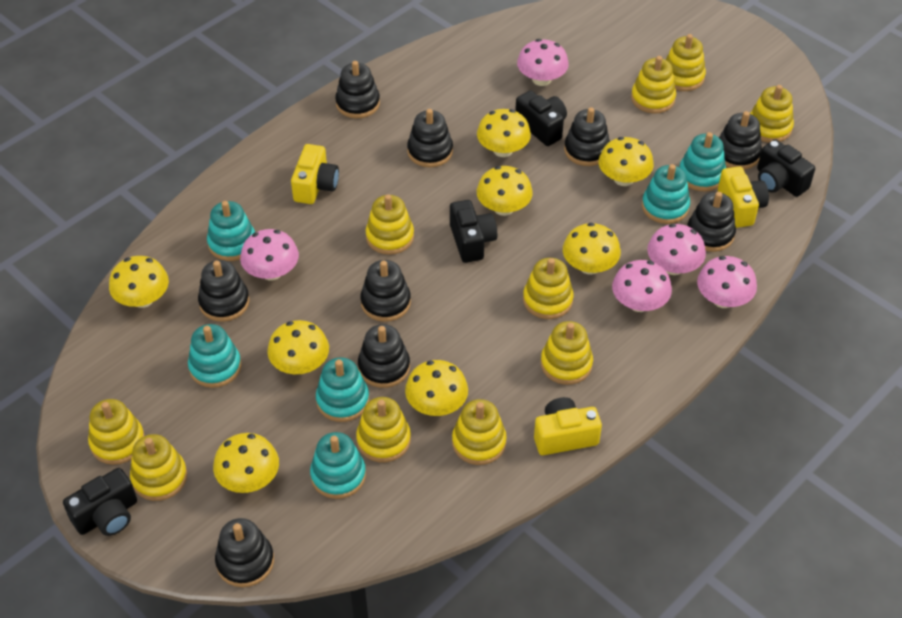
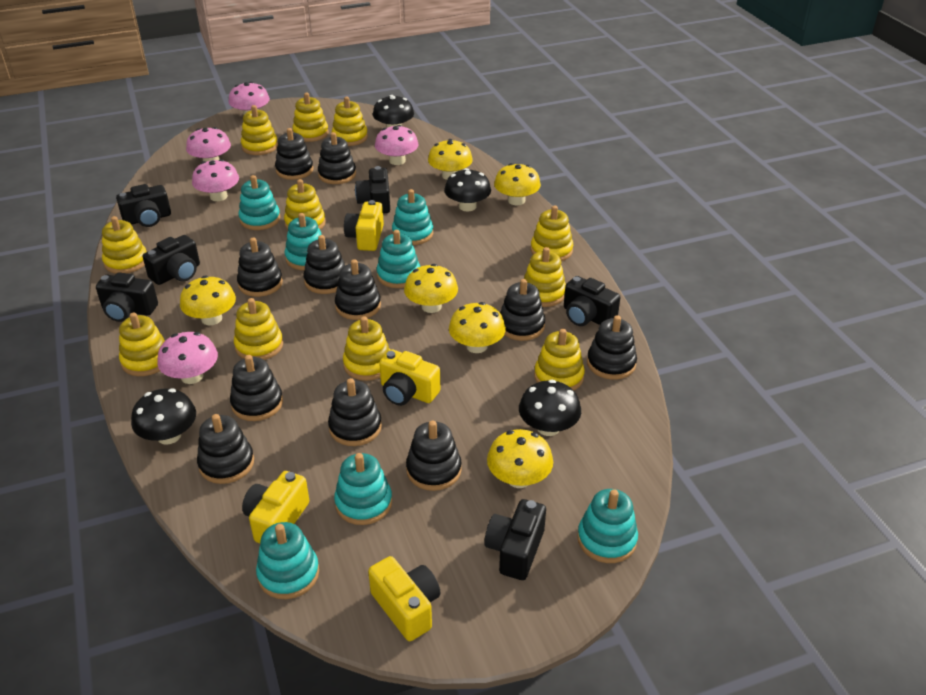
black camera: 4 -> 6
black mushroom: 0 -> 4
black stacking toy: 9 -> 11
turquoise stacking toy: 6 -> 7
yellow camera: 3 -> 4
yellow mushroom: 8 -> 6
yellow stacking toy: 10 -> 11

